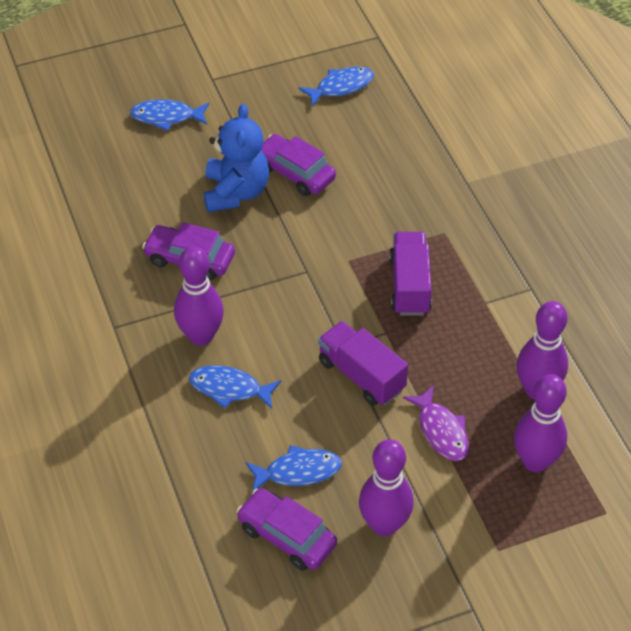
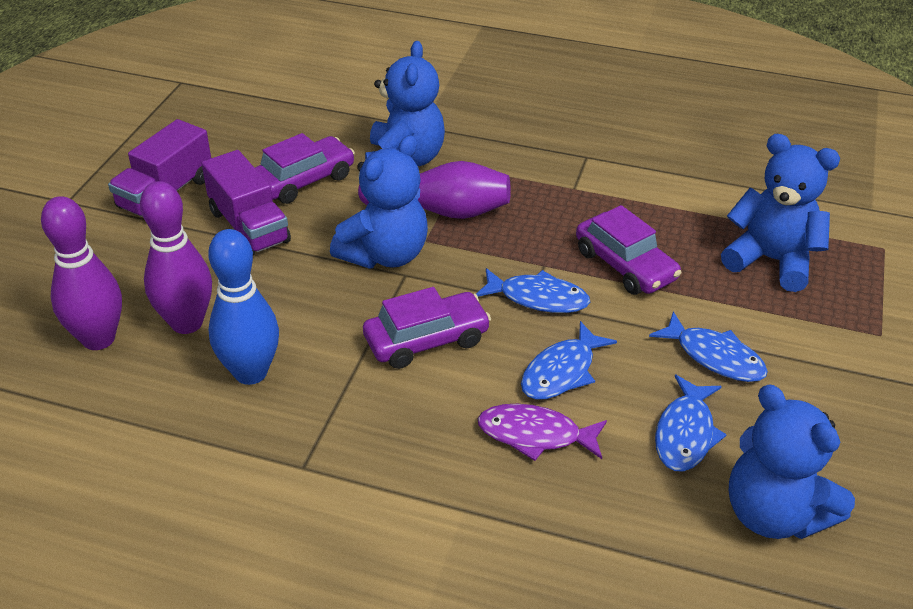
blue bowling pin: 0 -> 1
blue teddy bear: 1 -> 4
purple bowling pin: 4 -> 3

